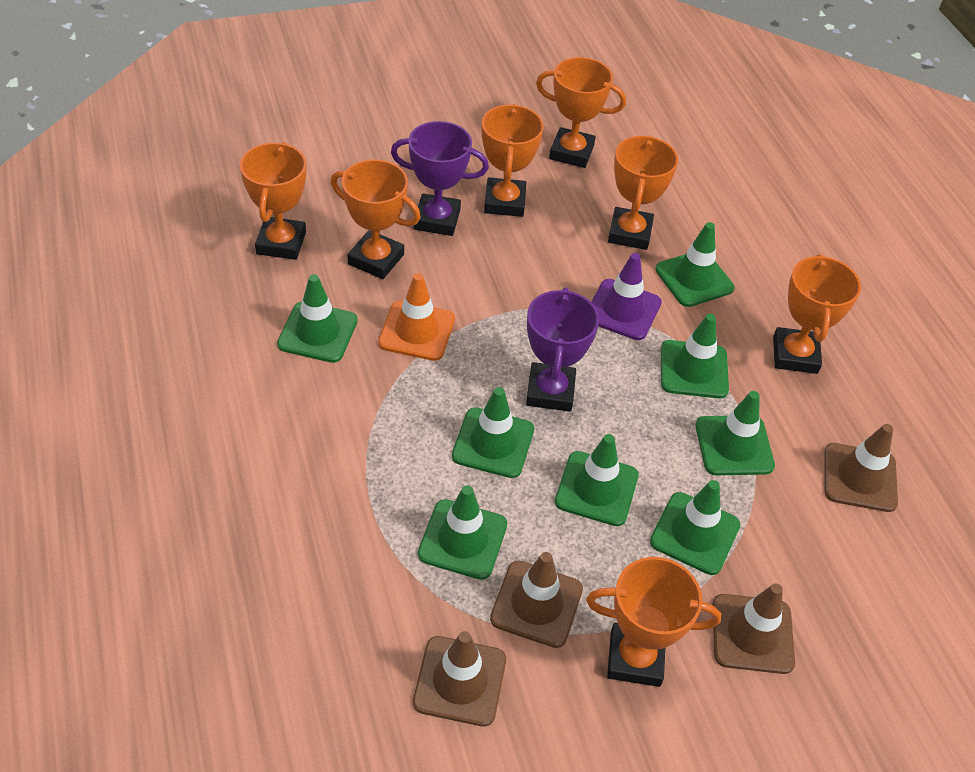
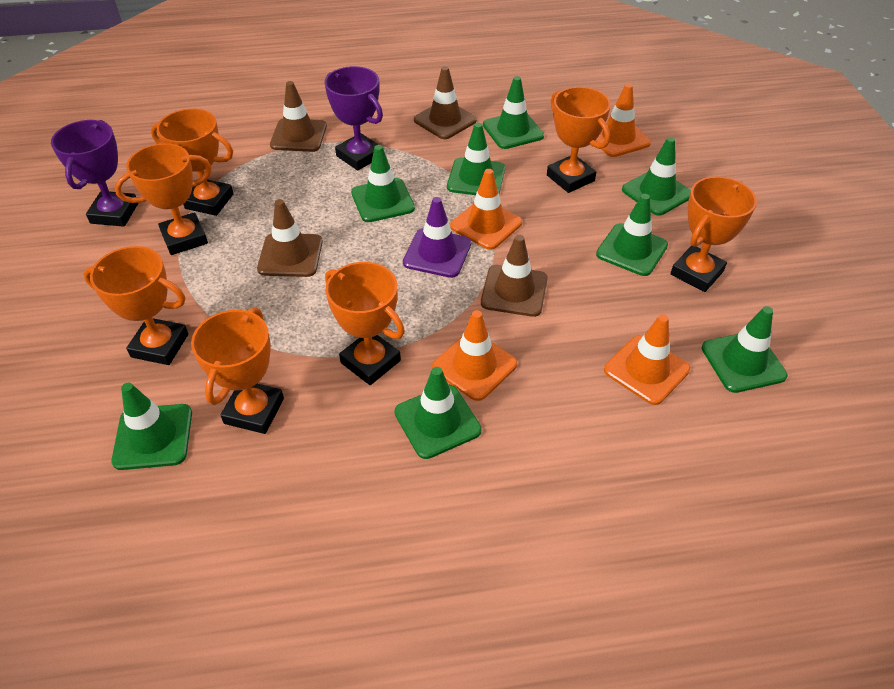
orange traffic cone: 1 -> 4

